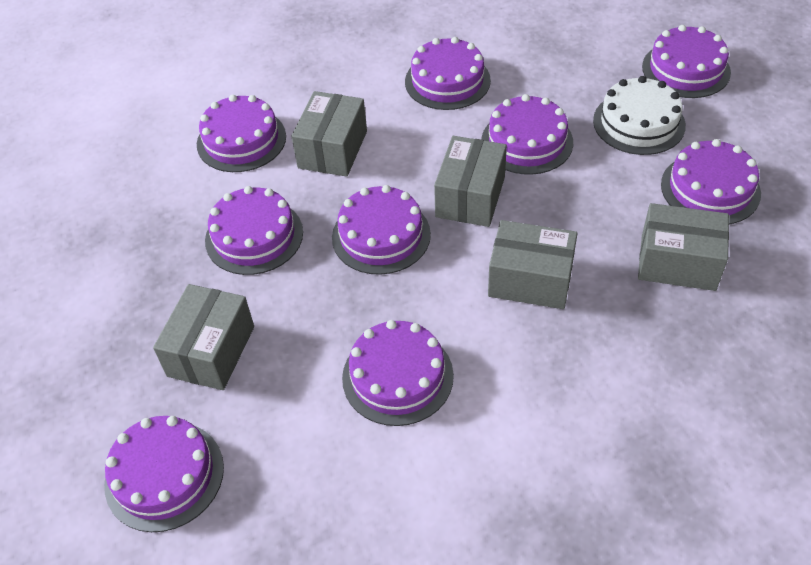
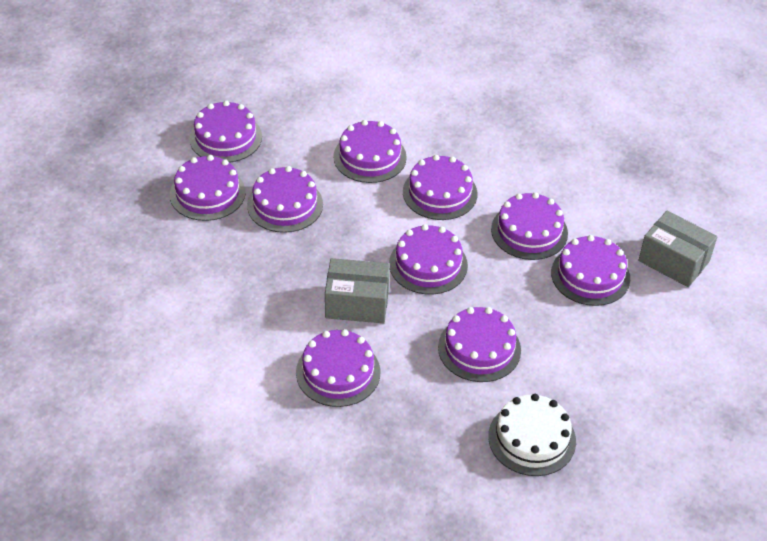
grey box: 5 -> 2
purple cake: 9 -> 10

